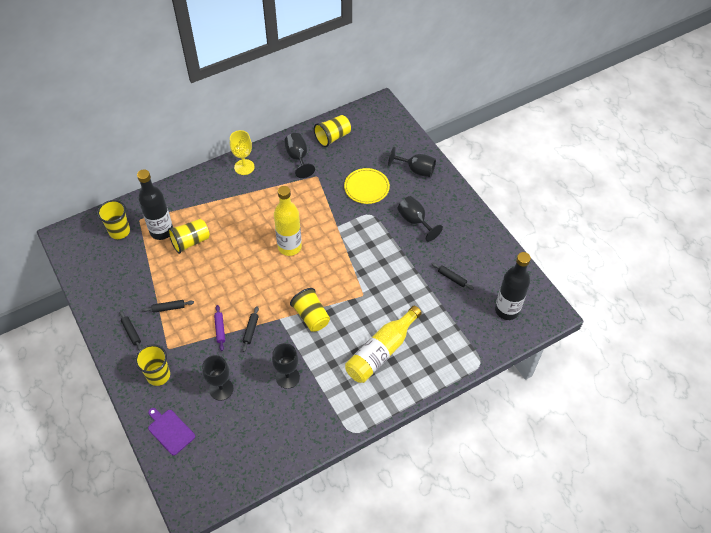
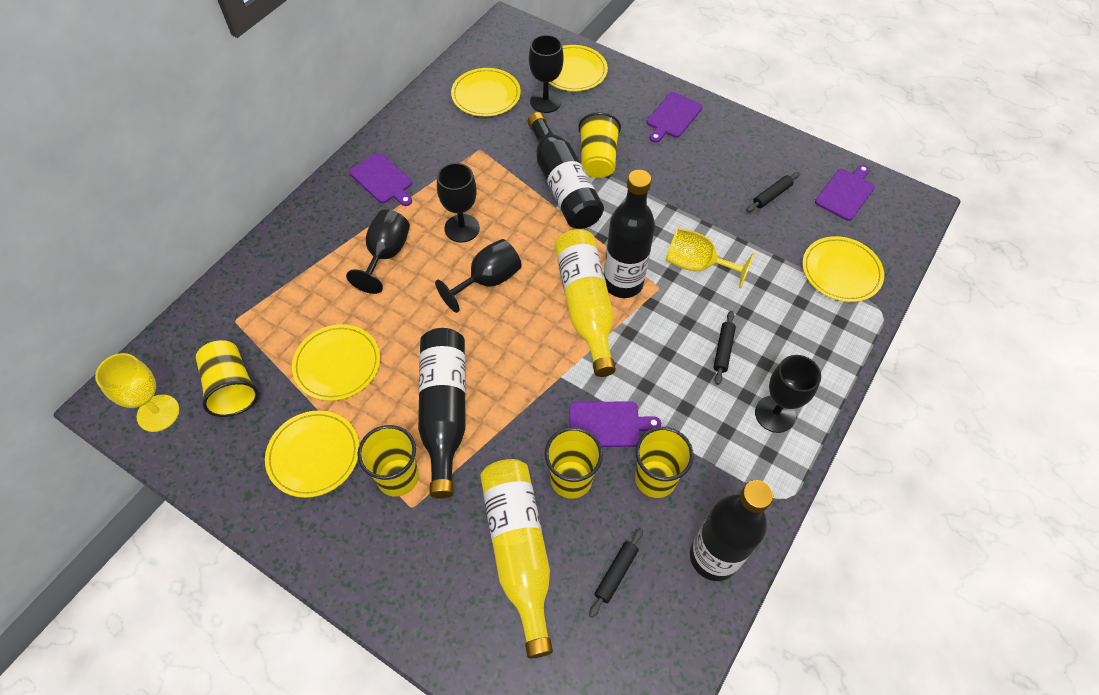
black bottle: 2 -> 4
black rolling pin: 4 -> 3
purple cutting board: 1 -> 4
purple rolling pin: 1 -> 0
yellow goblet: 1 -> 2
yellow plate: 1 -> 5

